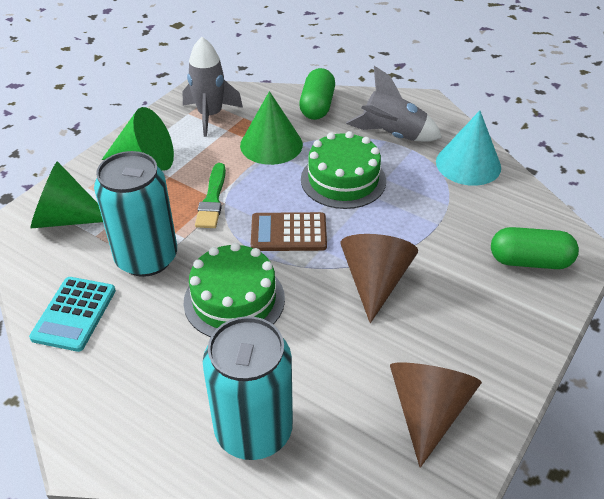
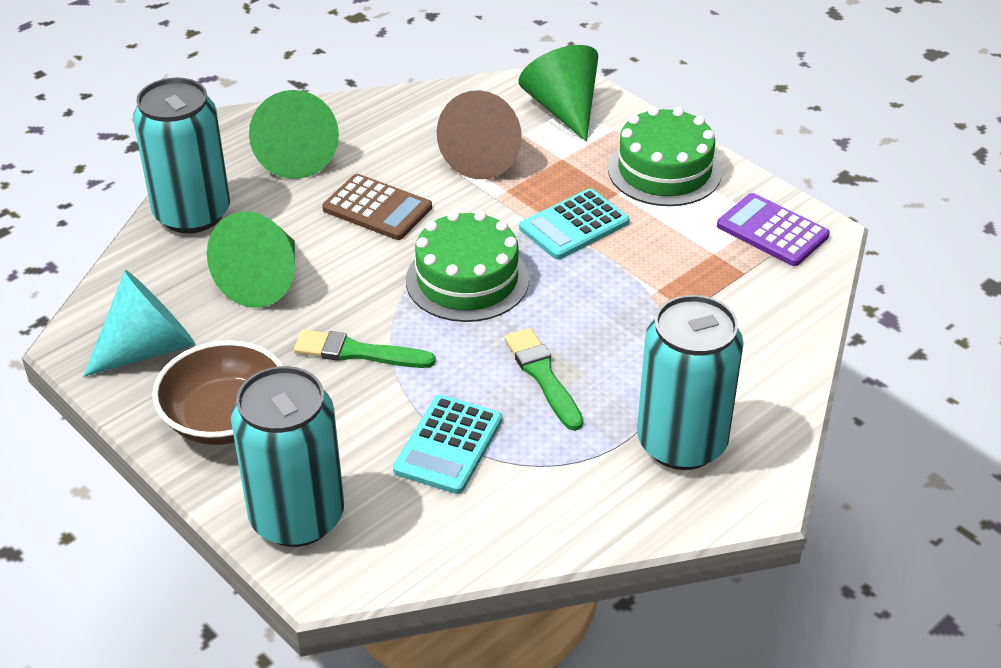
brown bowl: 0 -> 1
brown cone: 2 -> 1
green brush: 1 -> 2
green capsule: 2 -> 0
grey rocket: 2 -> 0
purple calculator: 0 -> 1
turquoise calculator: 1 -> 2
turquoise can: 2 -> 3

